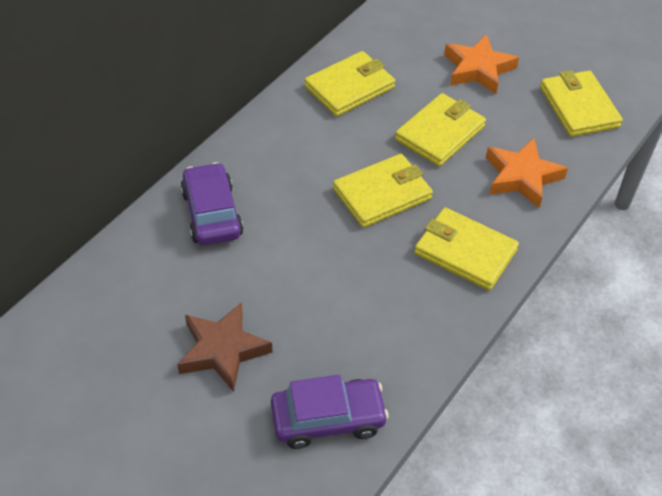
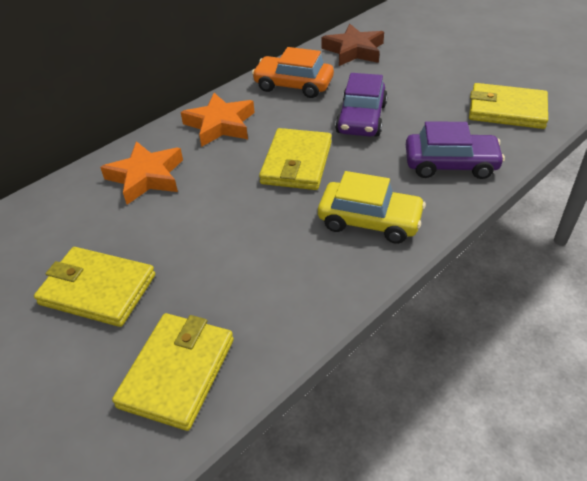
orange car: 0 -> 1
yellow car: 0 -> 1
yellow wallet: 5 -> 4

